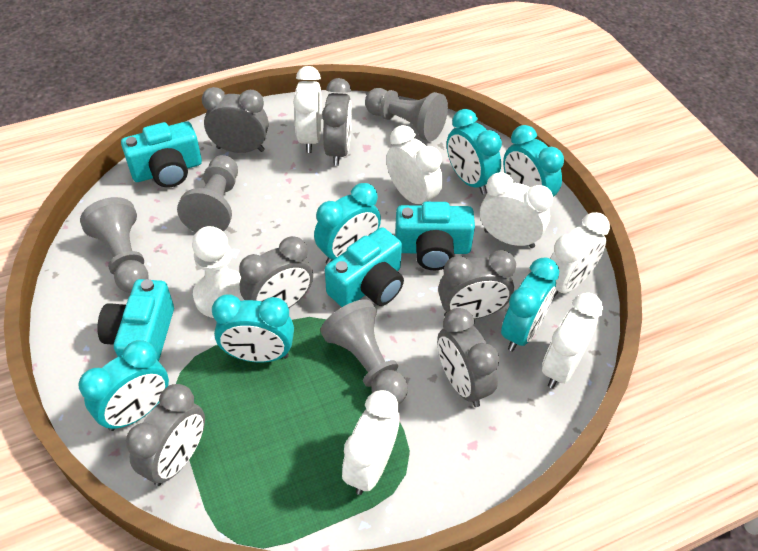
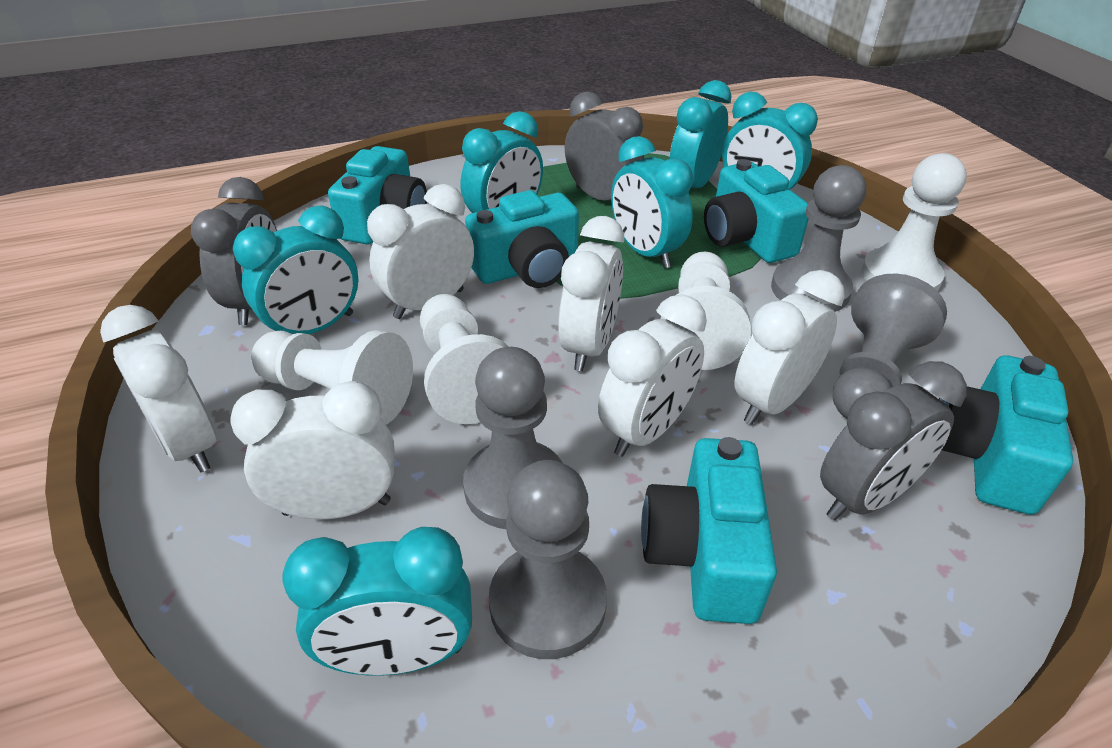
grey clock: 6 -> 3
turquoise camera: 4 -> 5
white pawn: 1 -> 4

